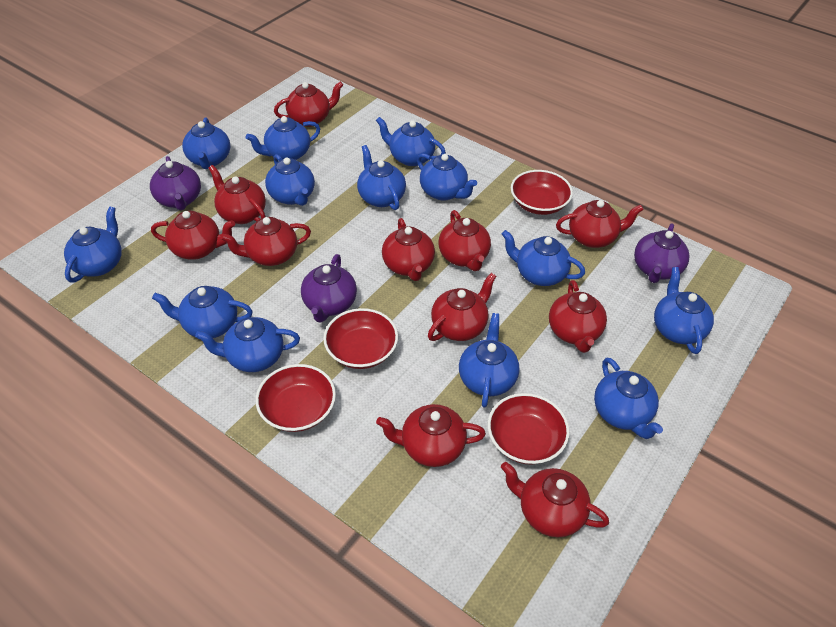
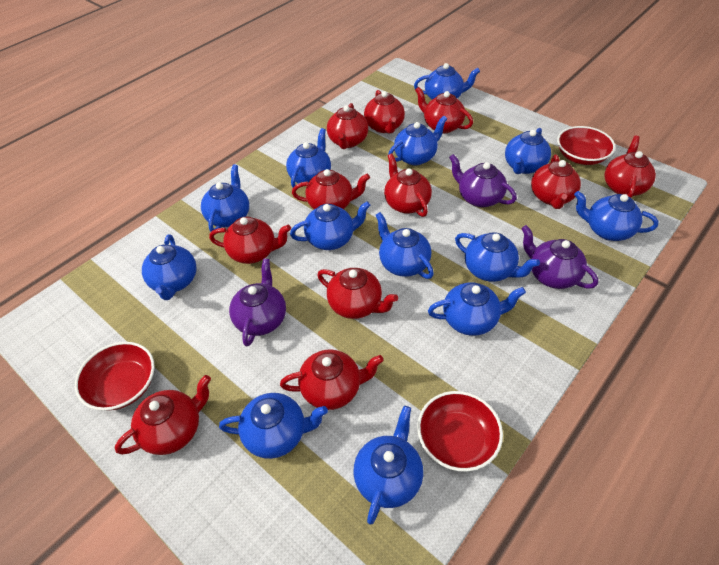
red bowl: 4 -> 3

